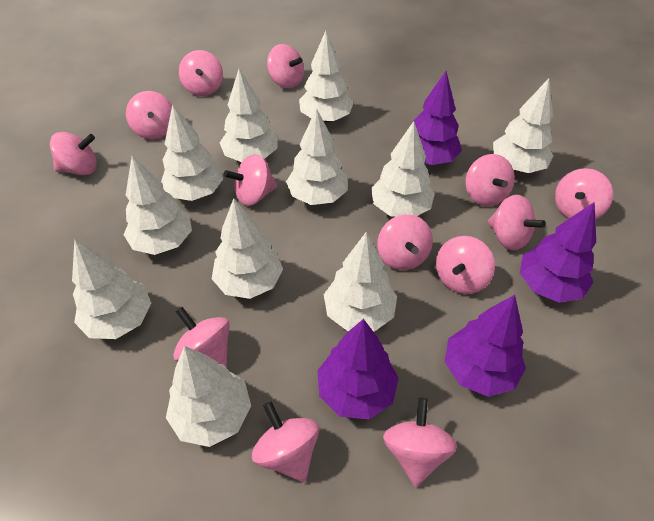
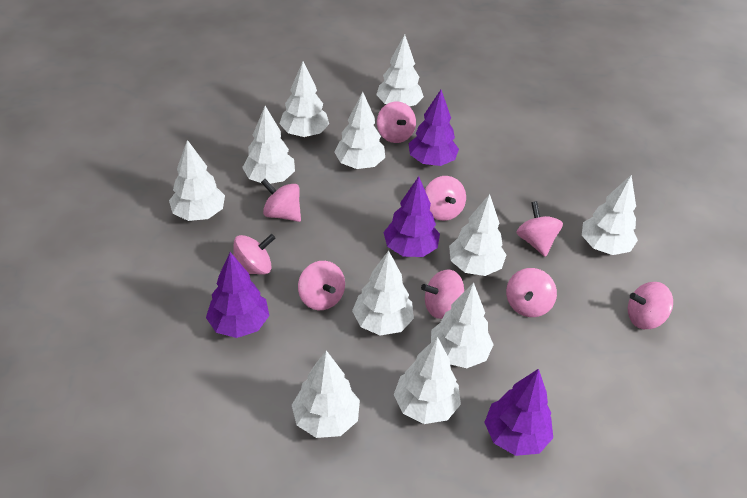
pink spinning top: 13 -> 9

